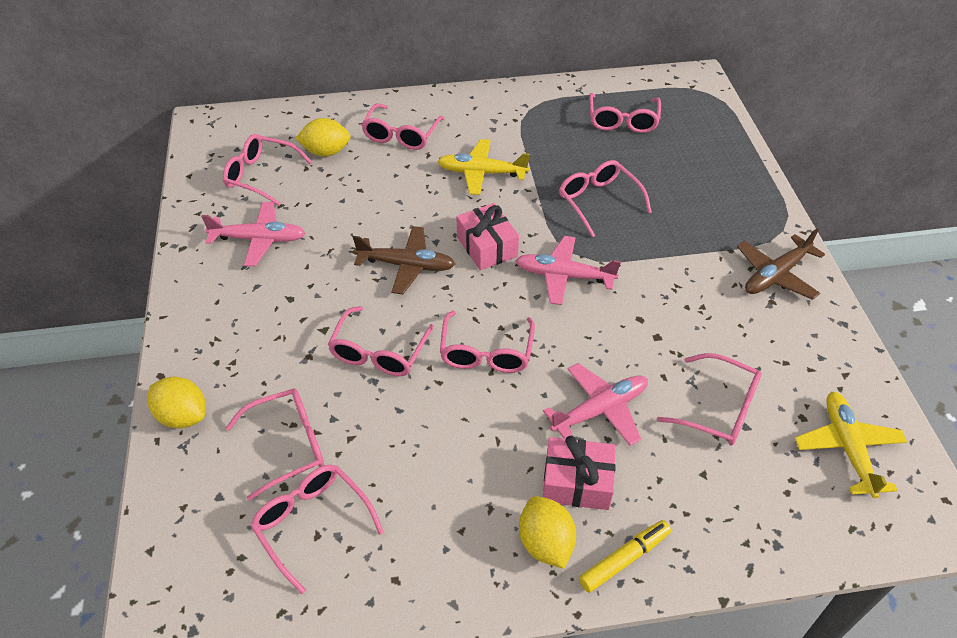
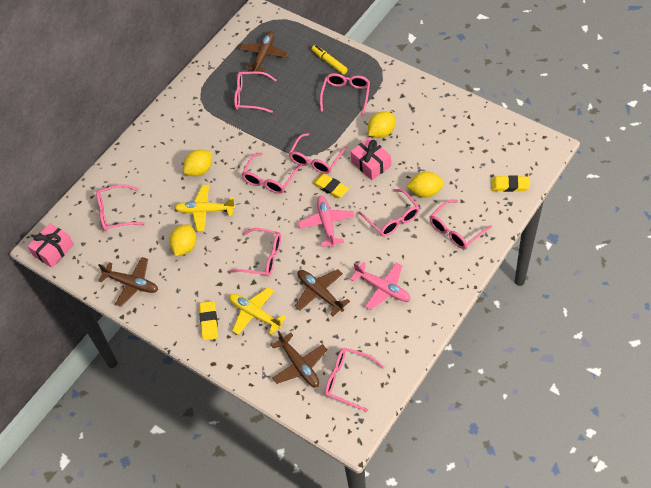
brown plane: 2 -> 4
pink plane: 3 -> 2
yellow eraser: 0 -> 3
yellow lemon: 3 -> 4

